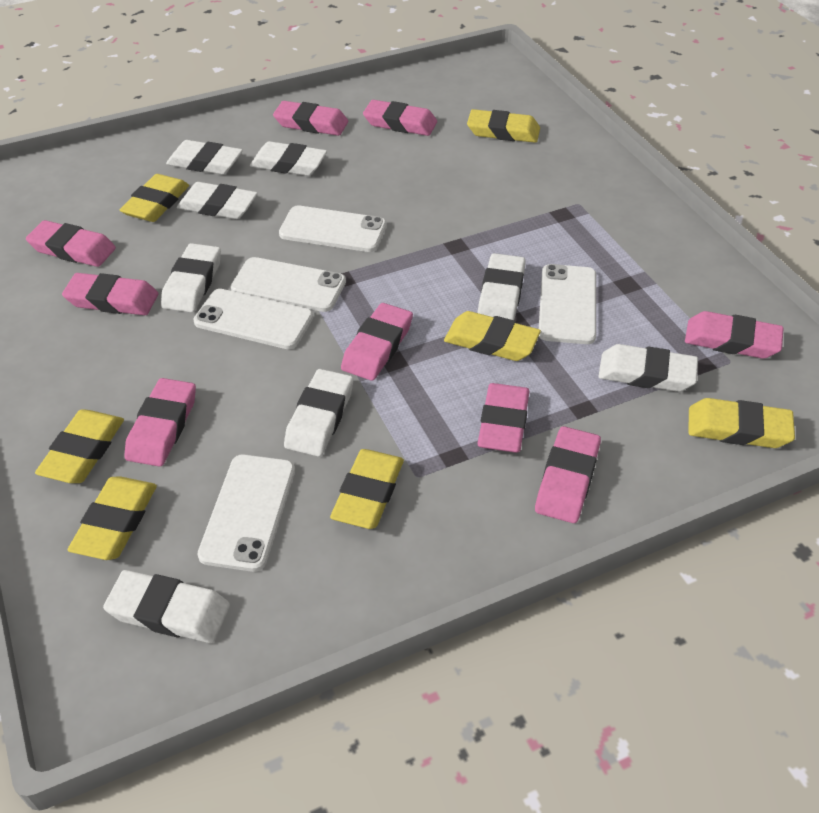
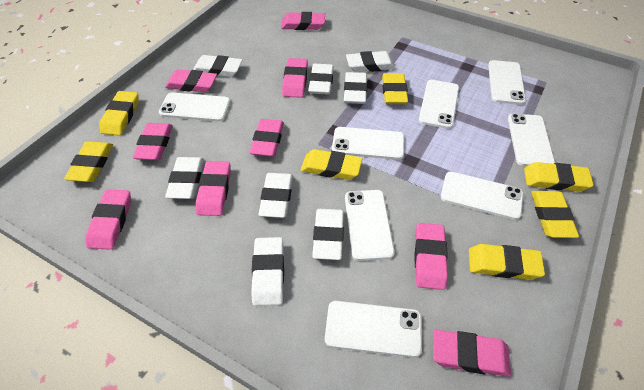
white phone: 5 -> 8

